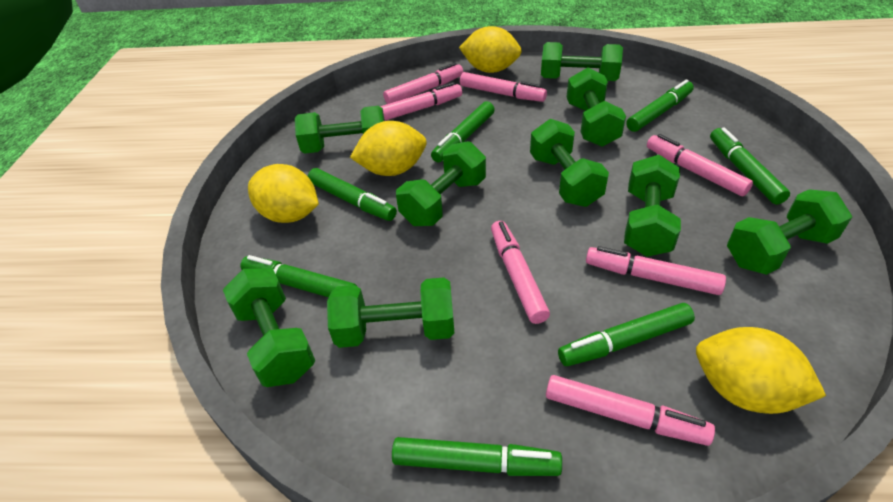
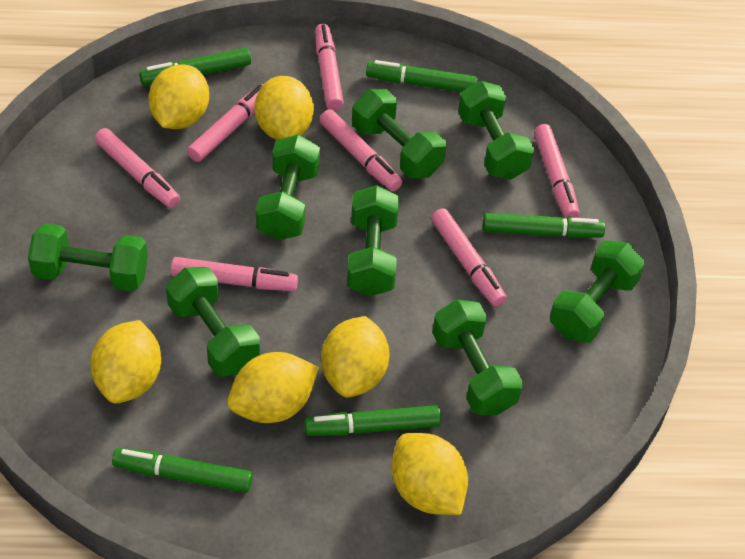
green dumbbell: 9 -> 8
green marker: 7 -> 5
yellow lemon: 4 -> 6

